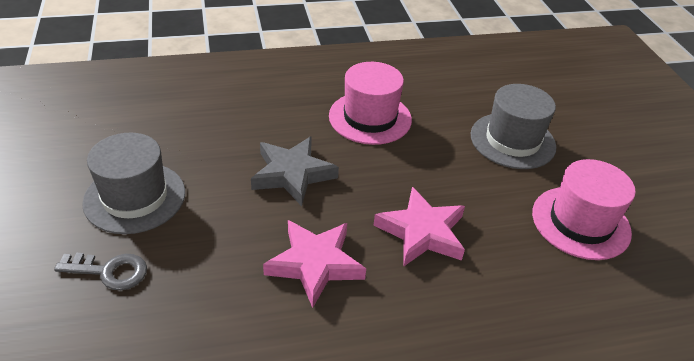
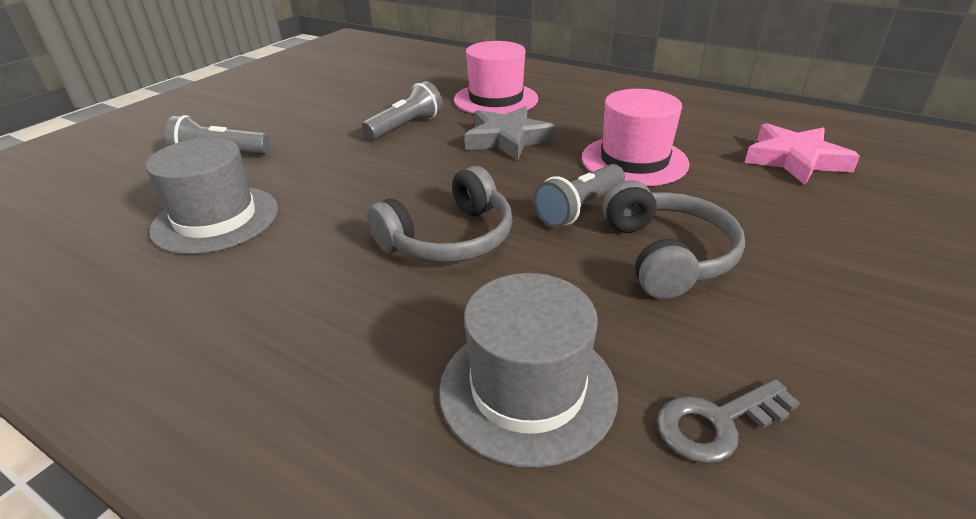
grey flashlight: 0 -> 3
grey headphones: 0 -> 2
pink star: 2 -> 1

